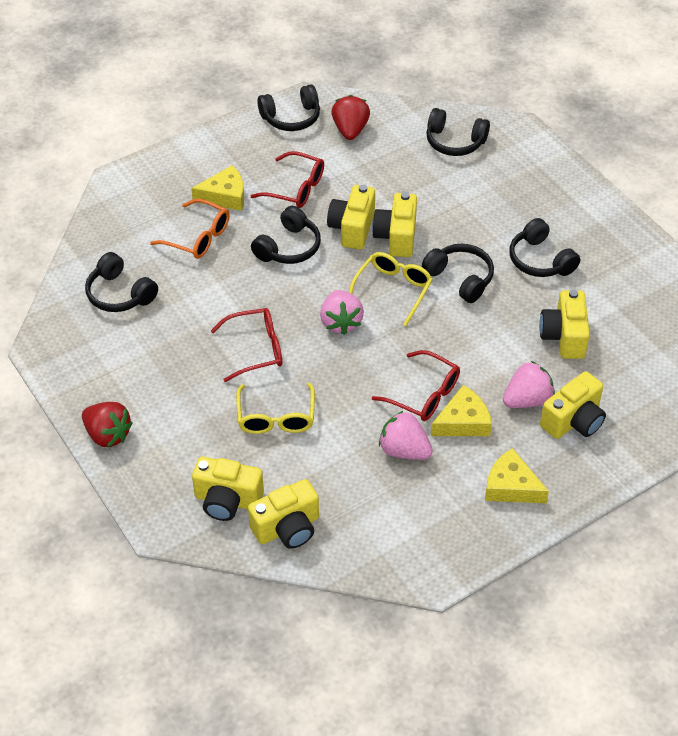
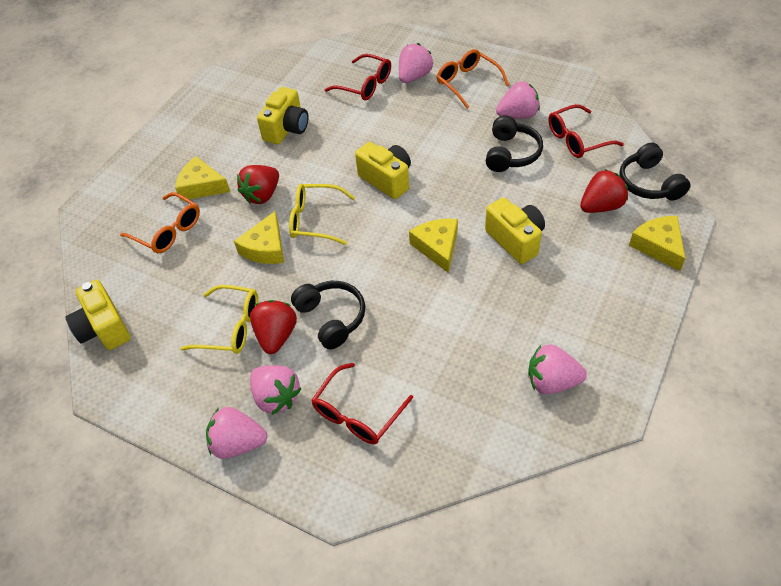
black headphones: 6 -> 3
orange glasses: 1 -> 2
pink strawberry: 3 -> 5
red strawberry: 2 -> 3
yellow camera: 6 -> 4
yellow cheese: 3 -> 4

